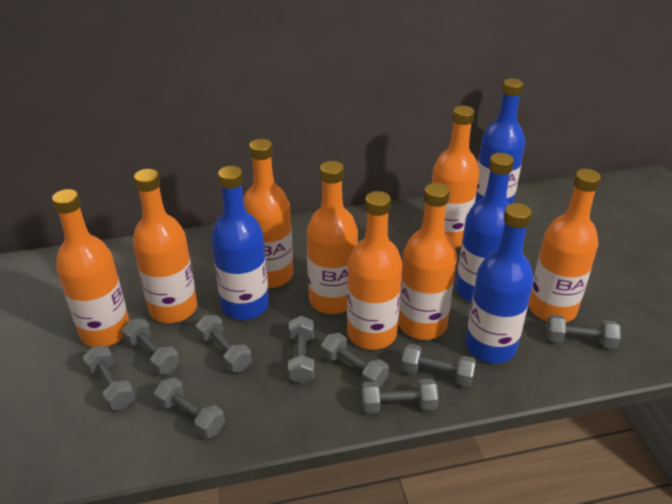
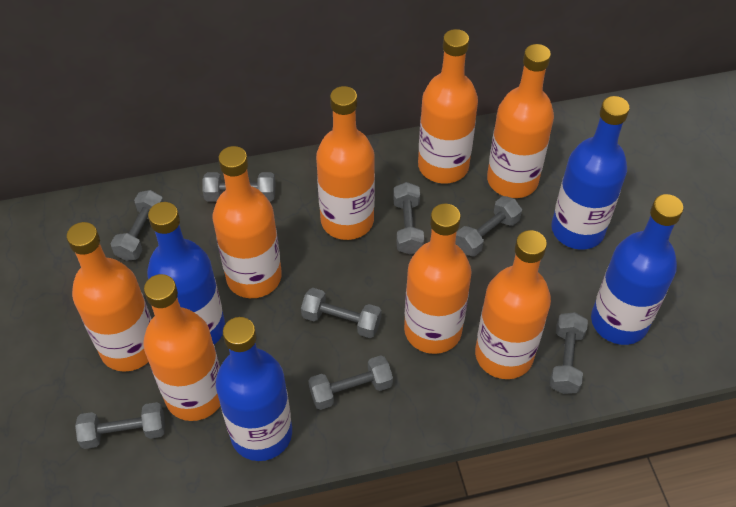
grey dumbbell: 9 -> 8

